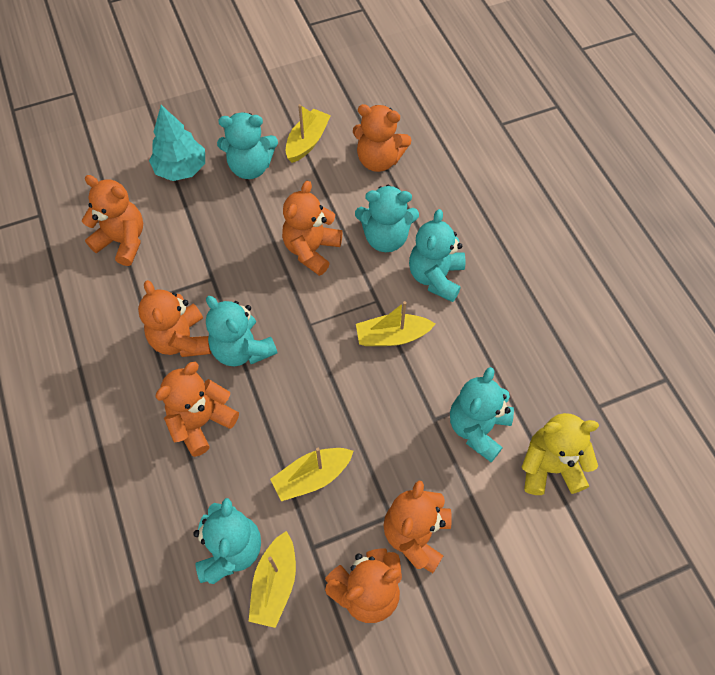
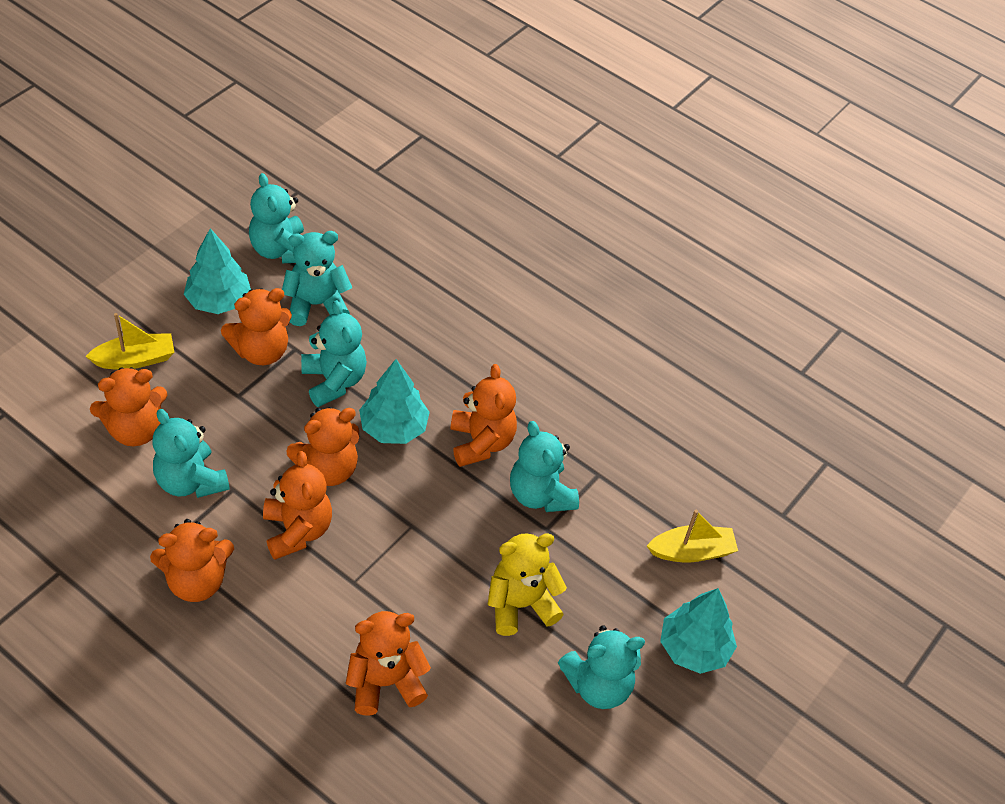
turquoise tree: 1 -> 3
yellow boat: 4 -> 2

